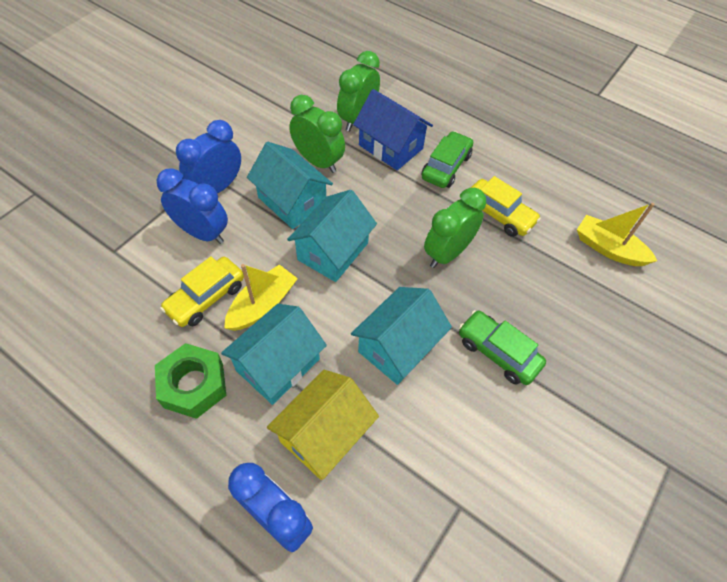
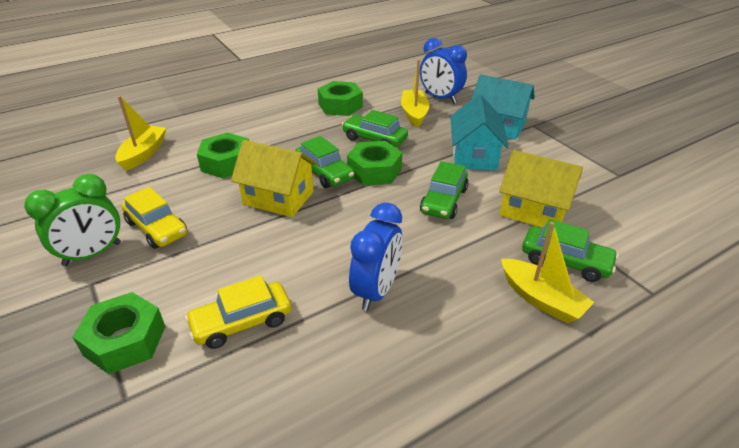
blue clock: 3 -> 2
blue house: 1 -> 0
green car: 2 -> 4
green clock: 3 -> 1
green nut: 1 -> 4
turquoise house: 4 -> 2
yellow boat: 2 -> 3
yellow house: 1 -> 2

